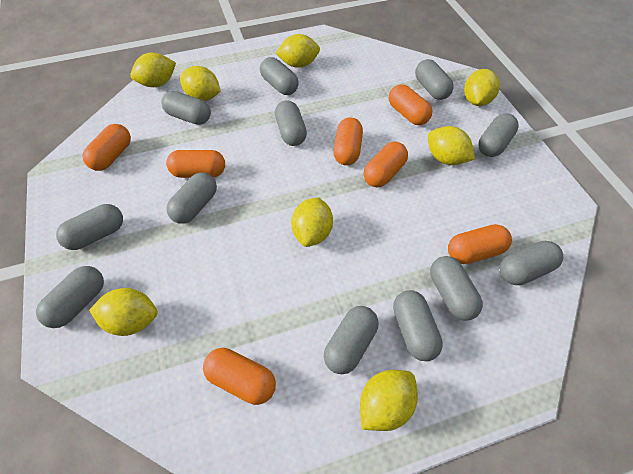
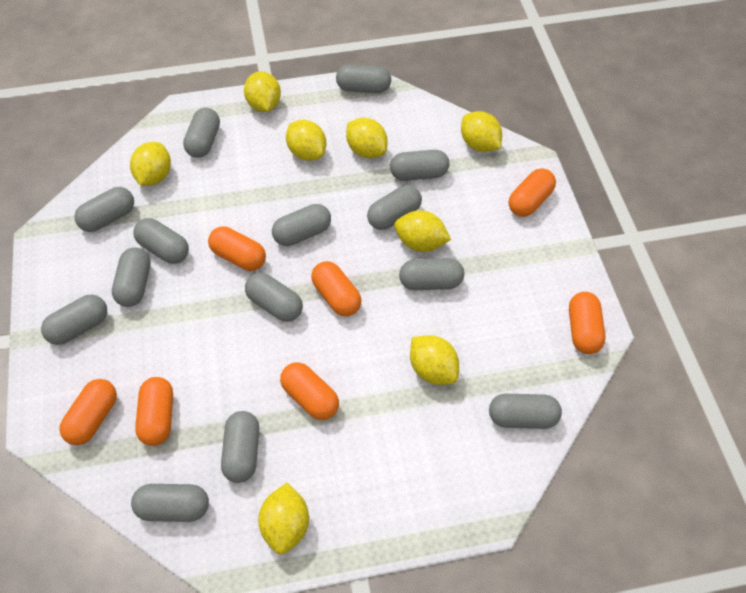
grey capsule: 12 -> 14

